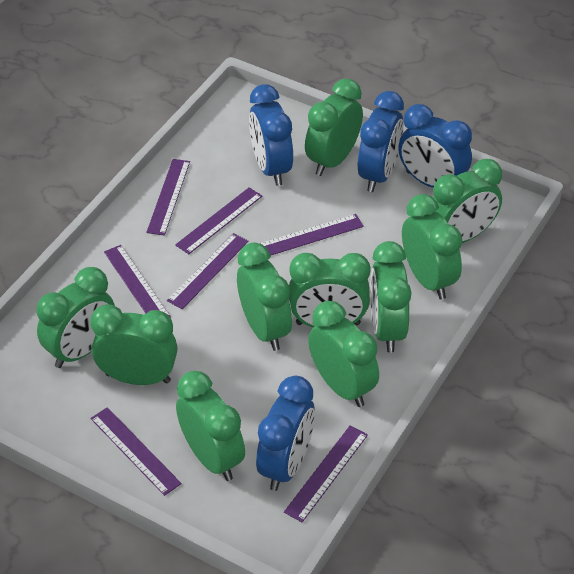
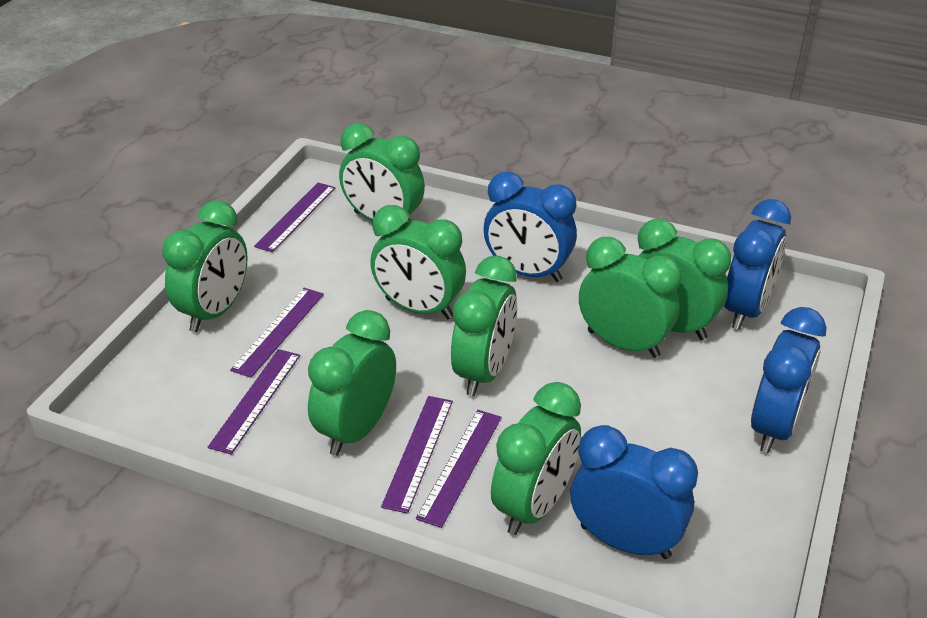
green clock: 10 -> 8
purple ruler: 7 -> 5

